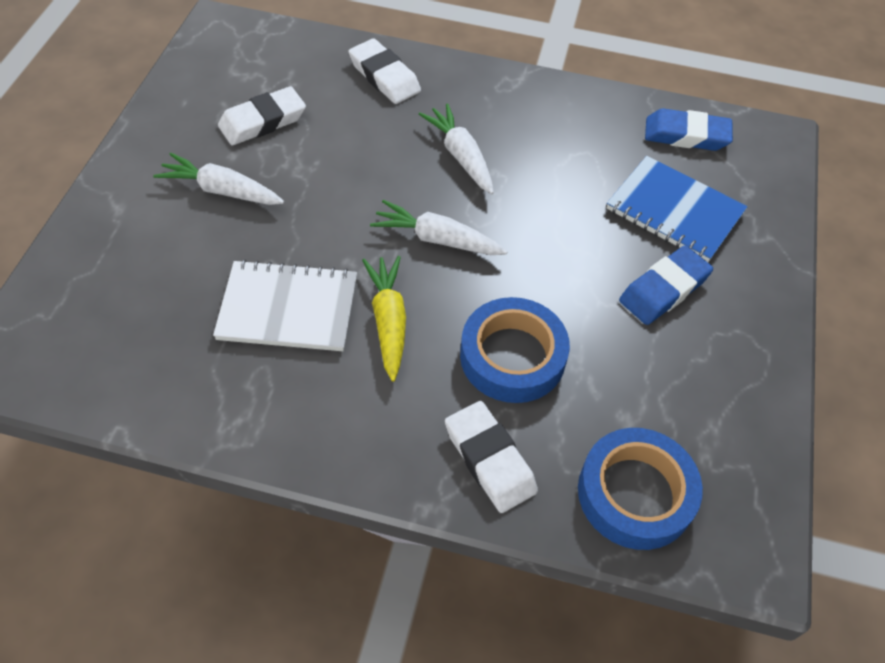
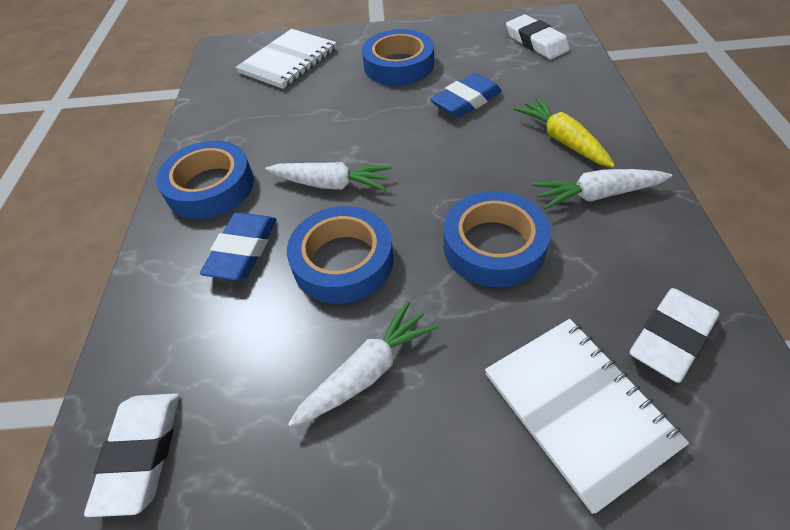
blue notebook: 1 -> 0
blue tape: 2 -> 4
white notebook: 1 -> 2

